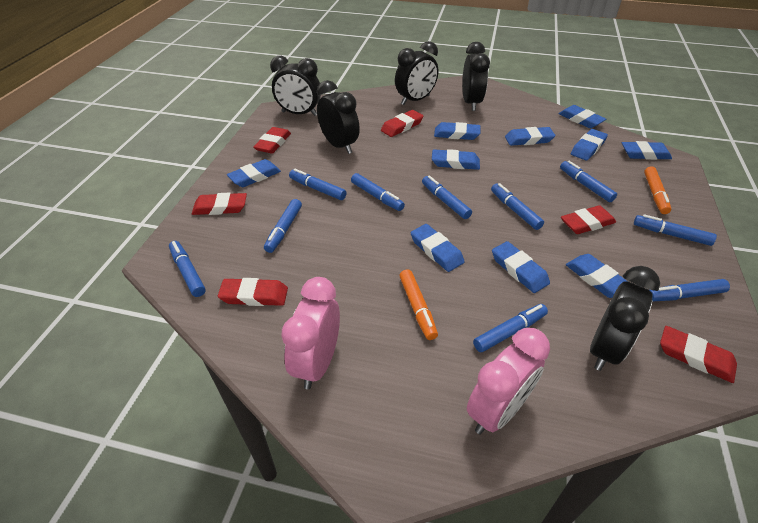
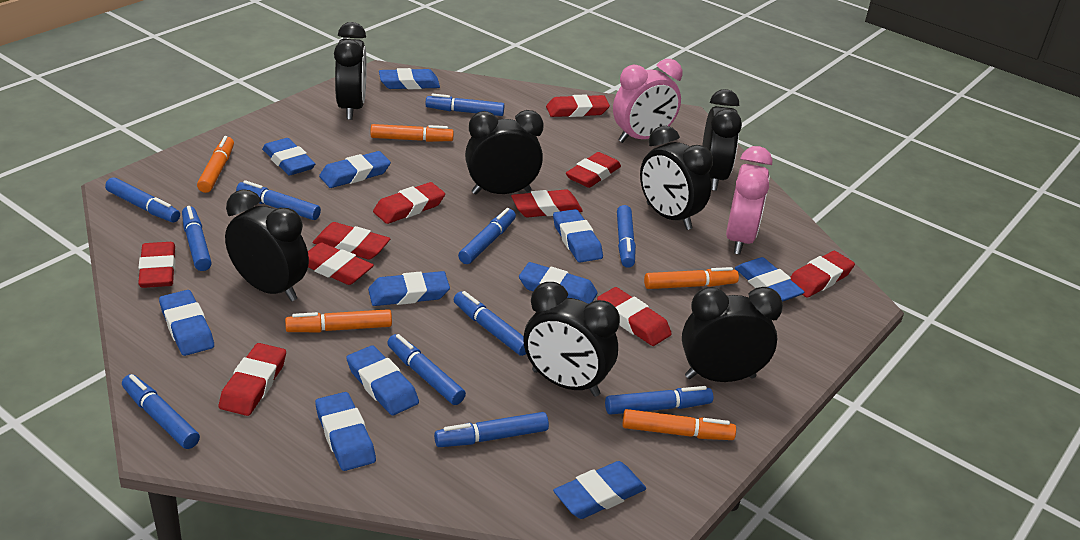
black clock: 5 -> 7
blue eraser: 10 -> 11
blue marker: 10 -> 11
orange marker: 2 -> 5
red eraser: 6 -> 10

